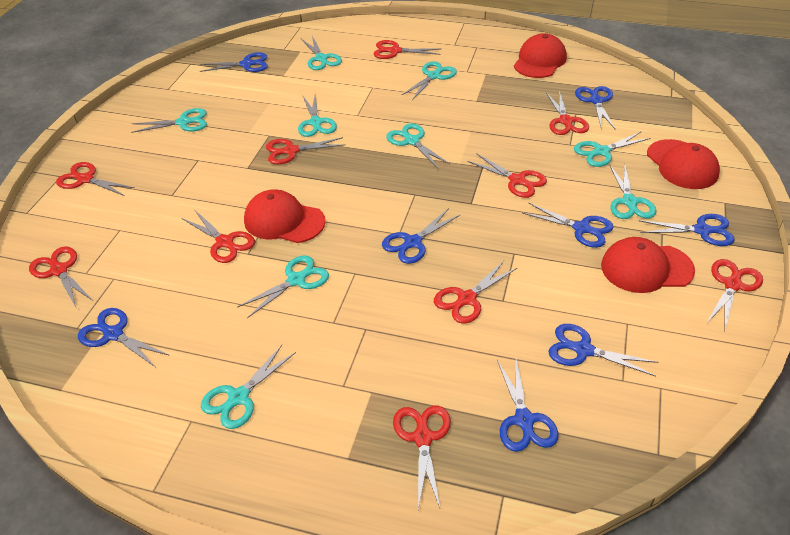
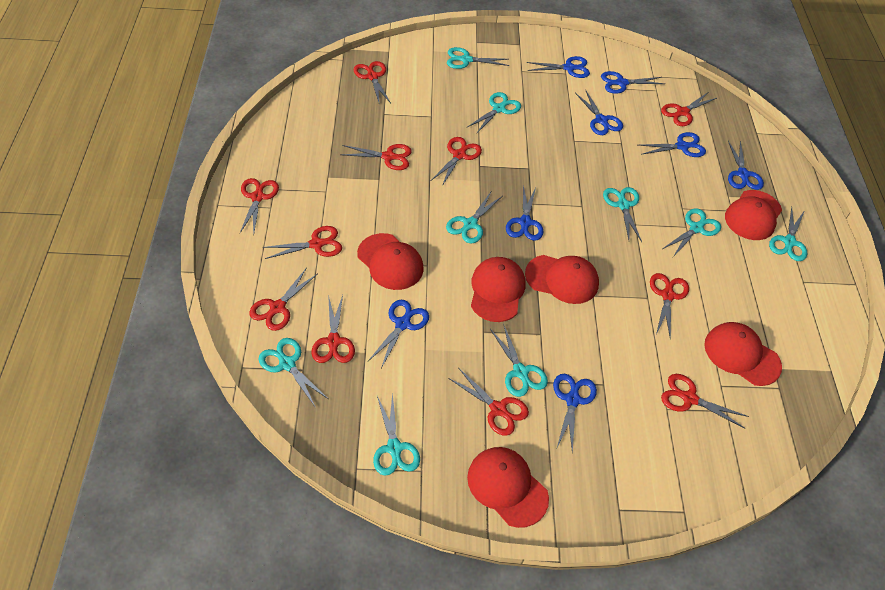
red cap: 4 -> 6
red scissors: 10 -> 11

